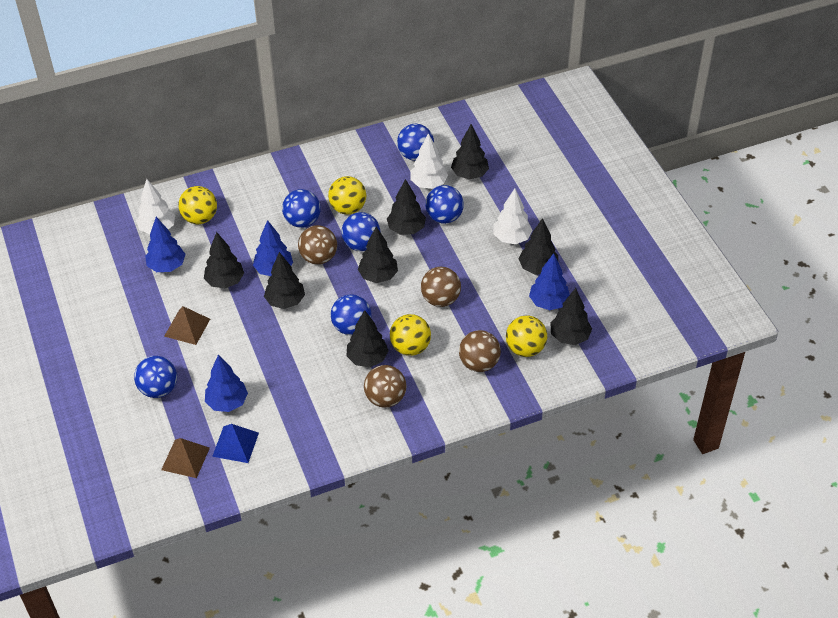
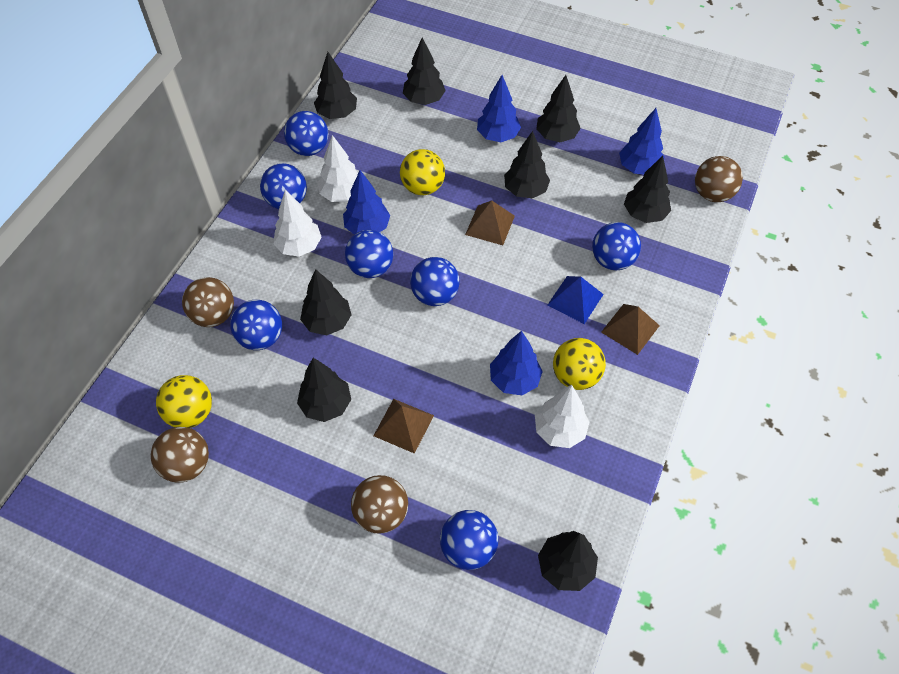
blue ball: 6 -> 7
brown pyramid: 2 -> 3
yellow ball: 4 -> 3

